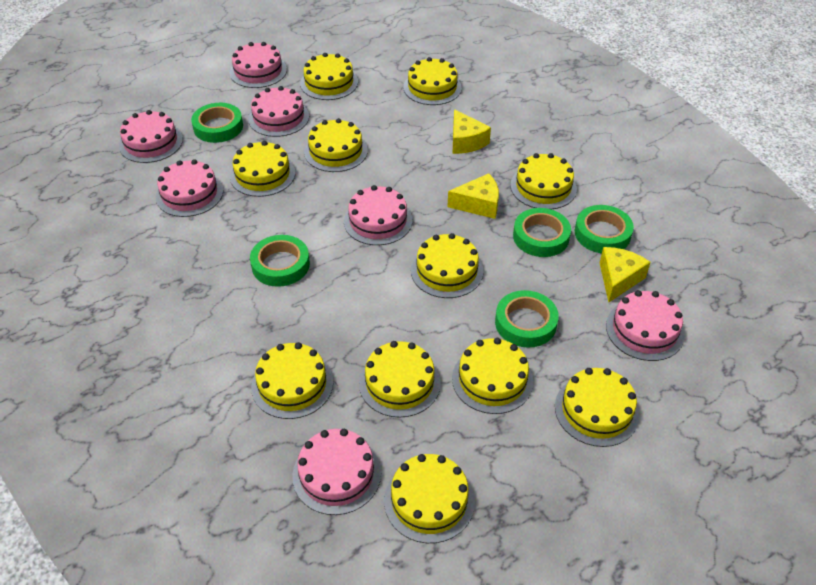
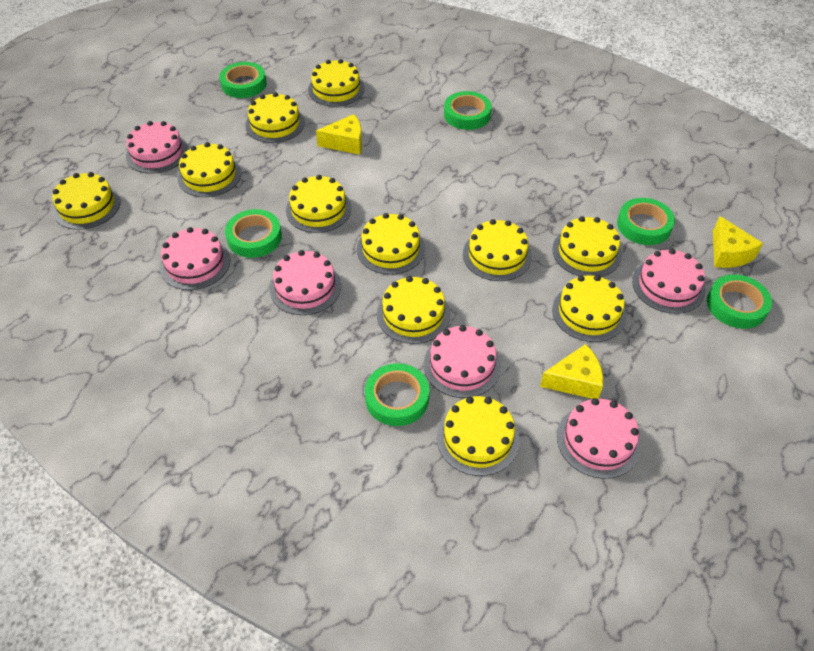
green tape: 5 -> 6
pink cake: 7 -> 6

